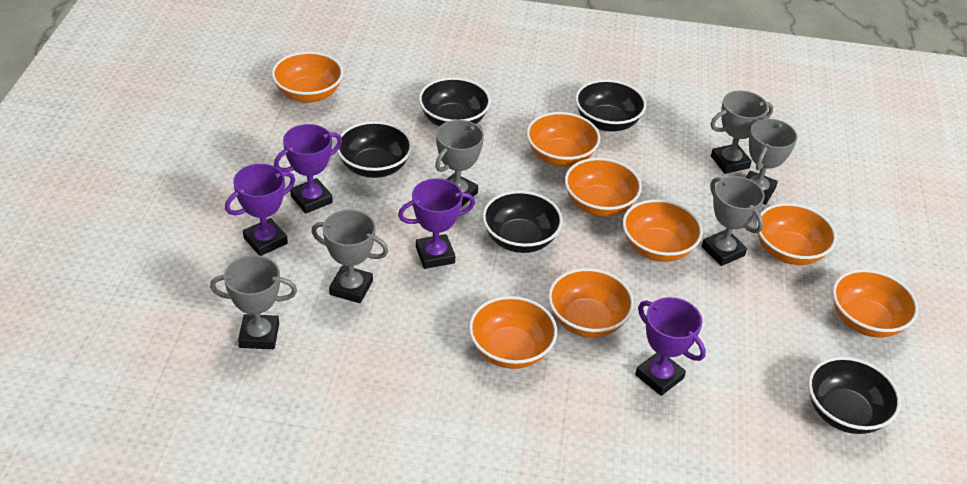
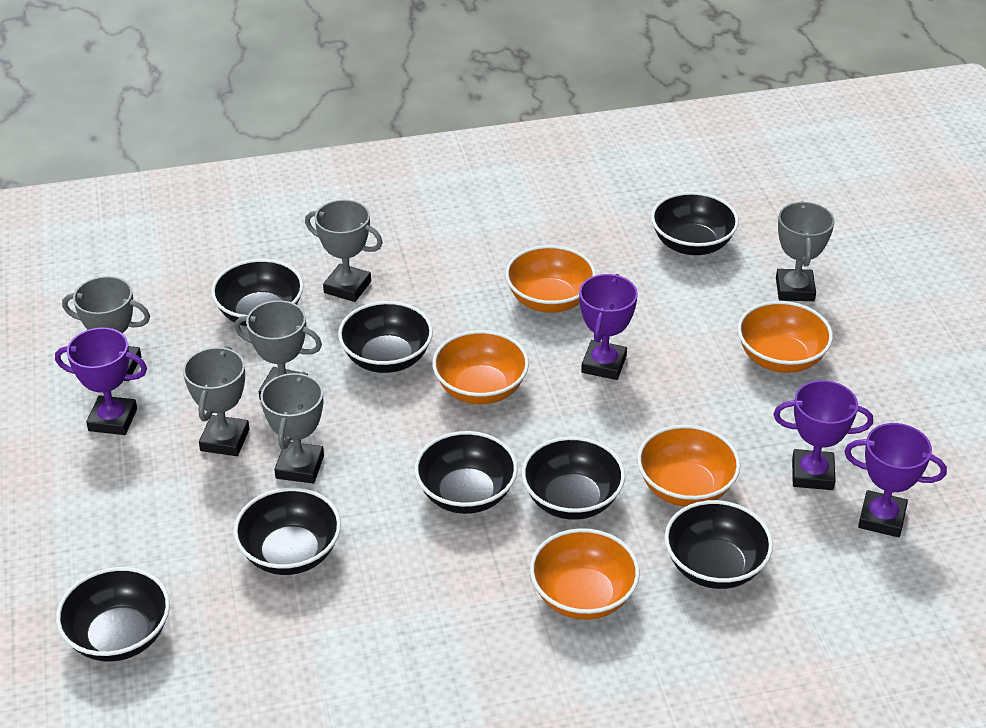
black bowl: 5 -> 8
orange bowl: 8 -> 5

